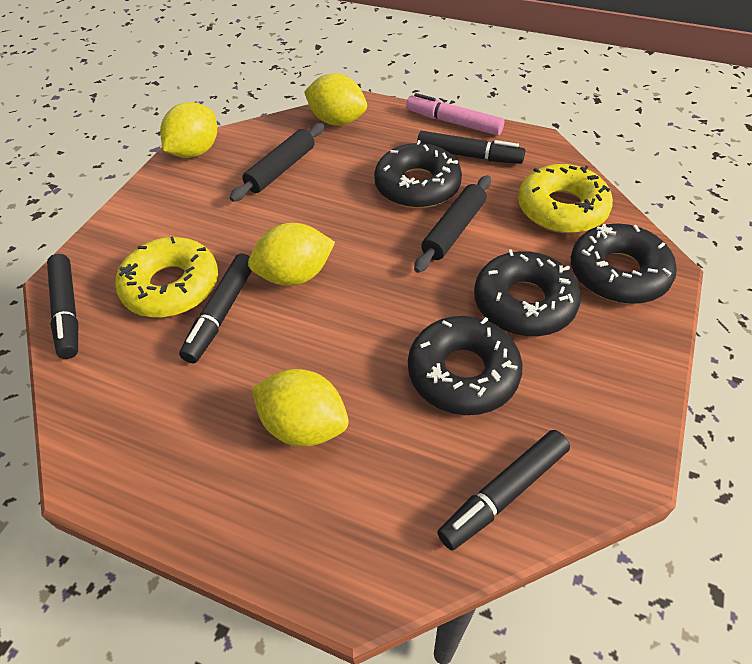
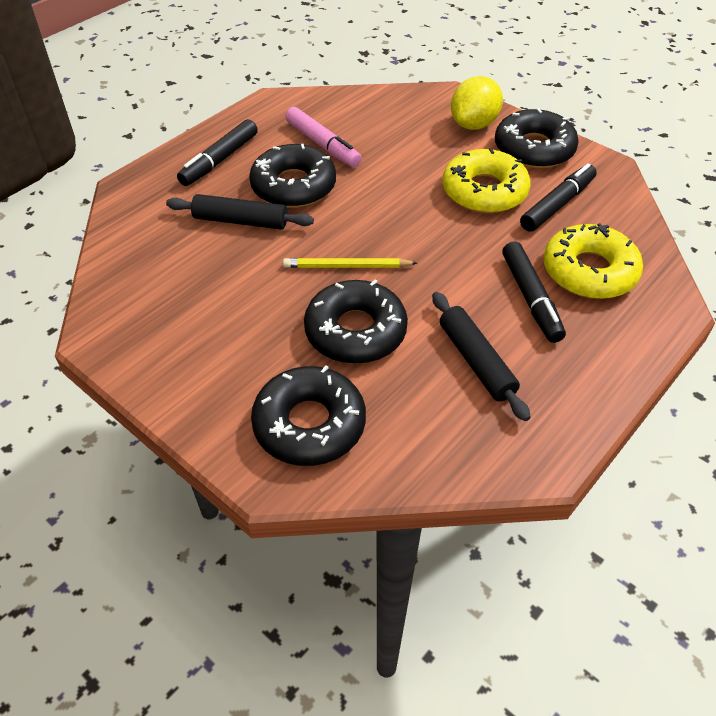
black marker: 4 -> 3
yellow lemon: 4 -> 1
yellow pencil: 0 -> 1

